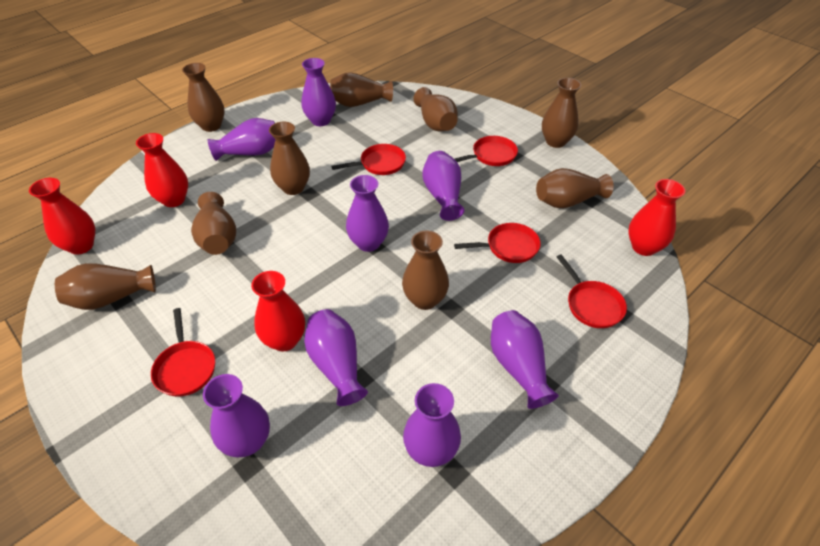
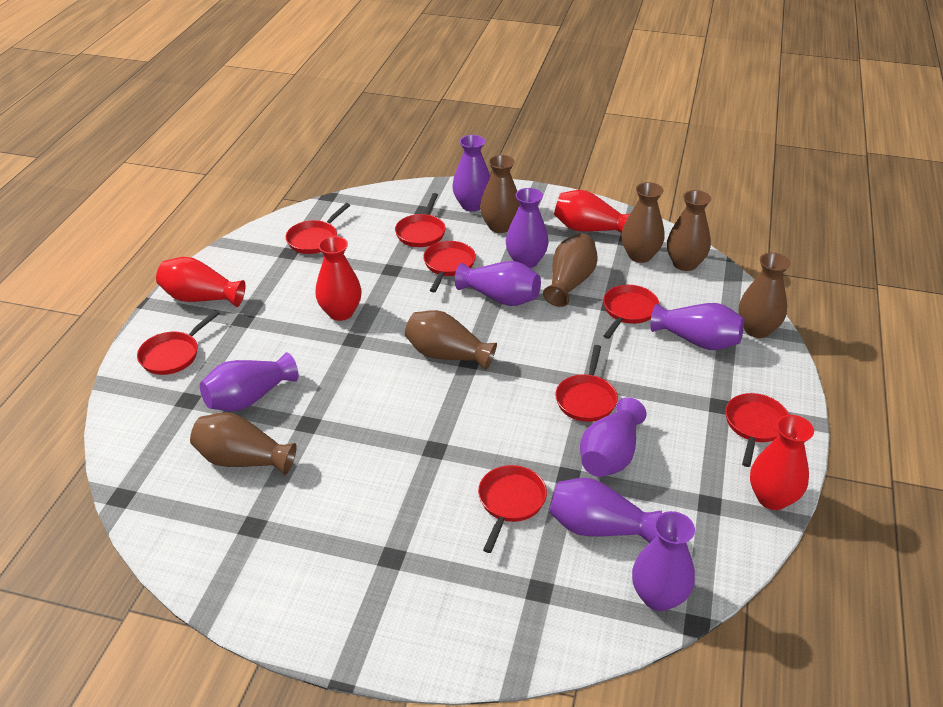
brown vase: 9 -> 7
red pan: 5 -> 8

